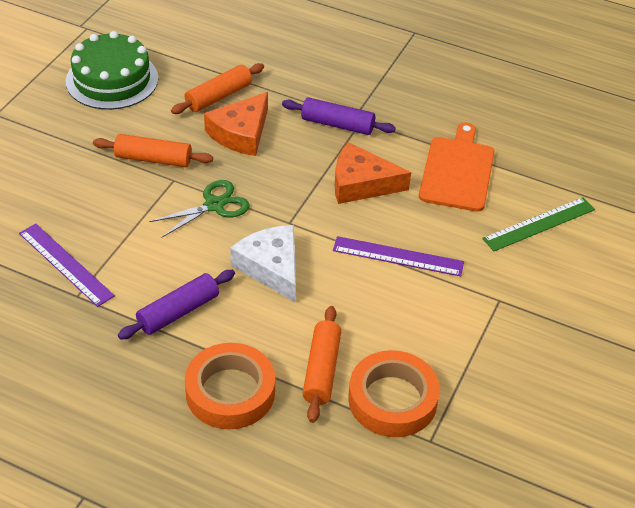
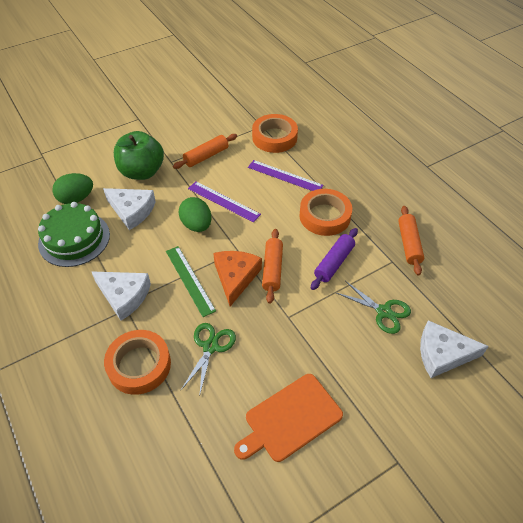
green apple: 0 -> 1
green egg: 0 -> 2
green scissors: 1 -> 2
orange cheese: 2 -> 1
orange tape: 2 -> 3
purple rolling pin: 2 -> 1
white cheese: 1 -> 3

